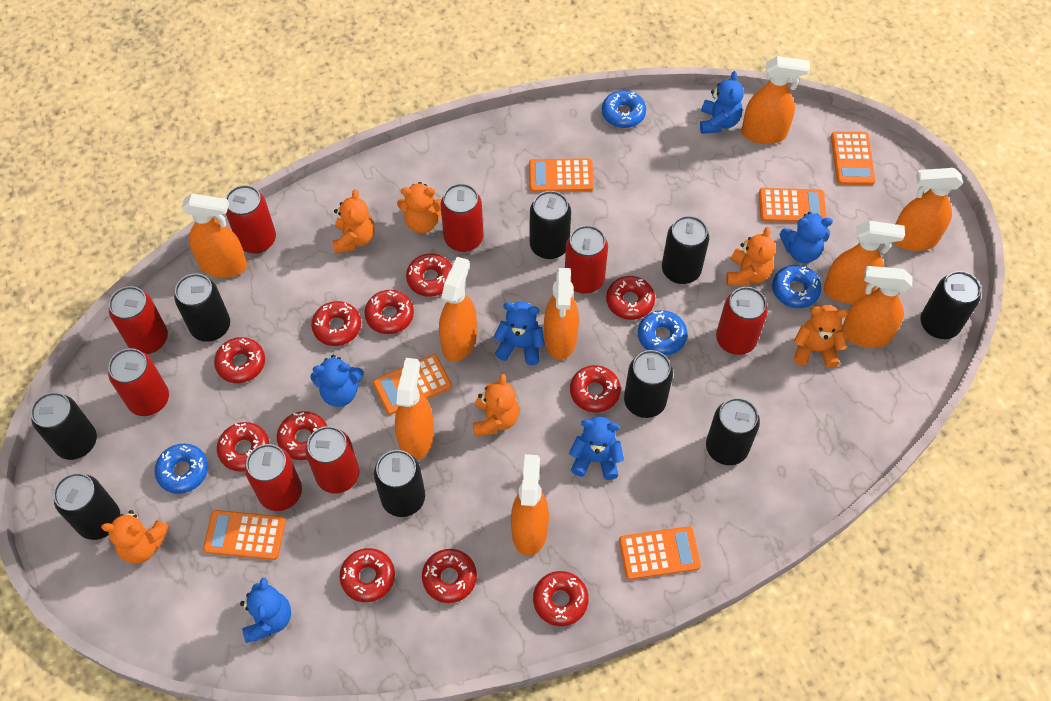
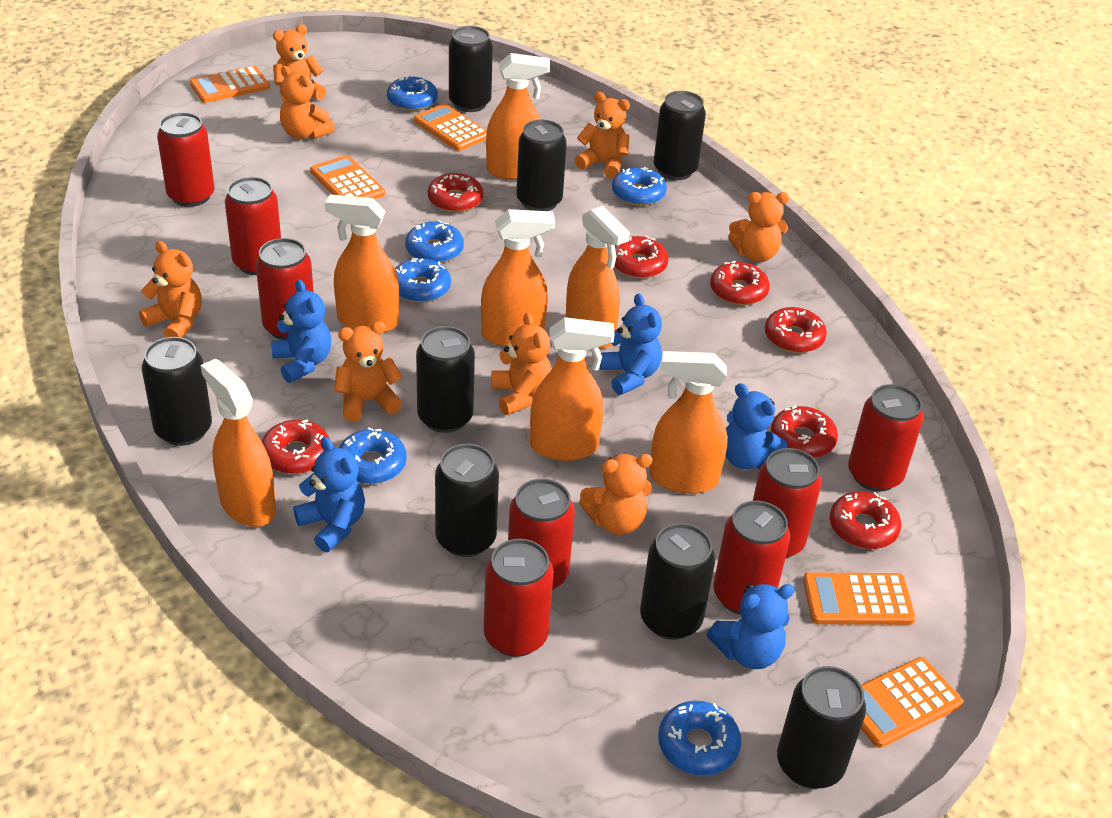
black can: 9 -> 8
blue donut: 4 -> 6
blue teddy bear: 6 -> 5
orange calculator: 6 -> 5
orange spray bottle: 9 -> 7
orange teddy bear: 6 -> 8
red donut: 11 -> 7

